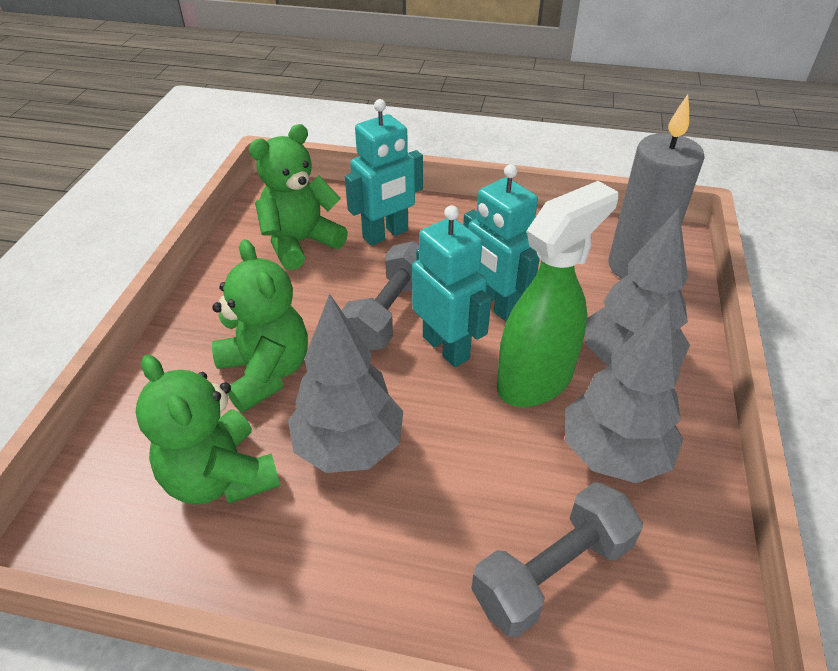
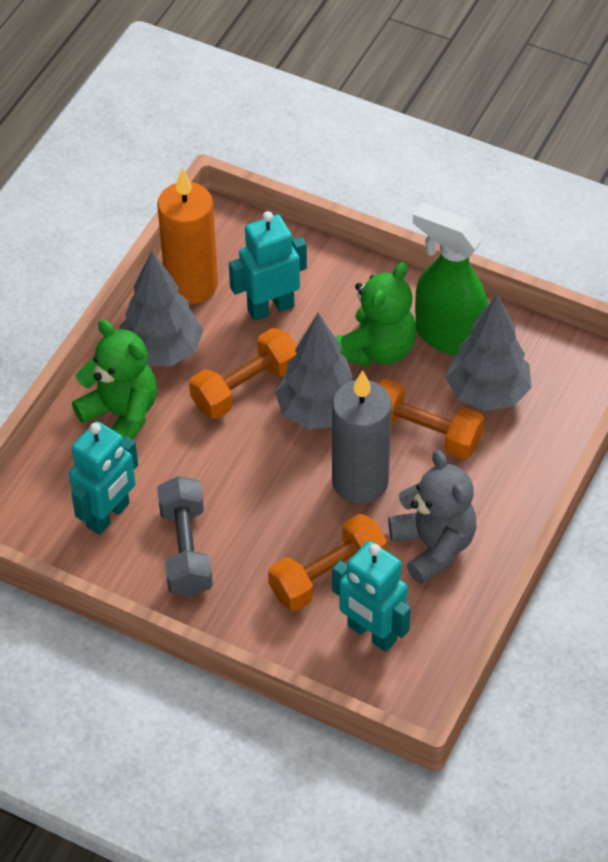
green teddy bear: 3 -> 2
grey dumbbell: 2 -> 1
grey teddy bear: 0 -> 1
orange candle: 0 -> 1
orange dumbbell: 0 -> 3

